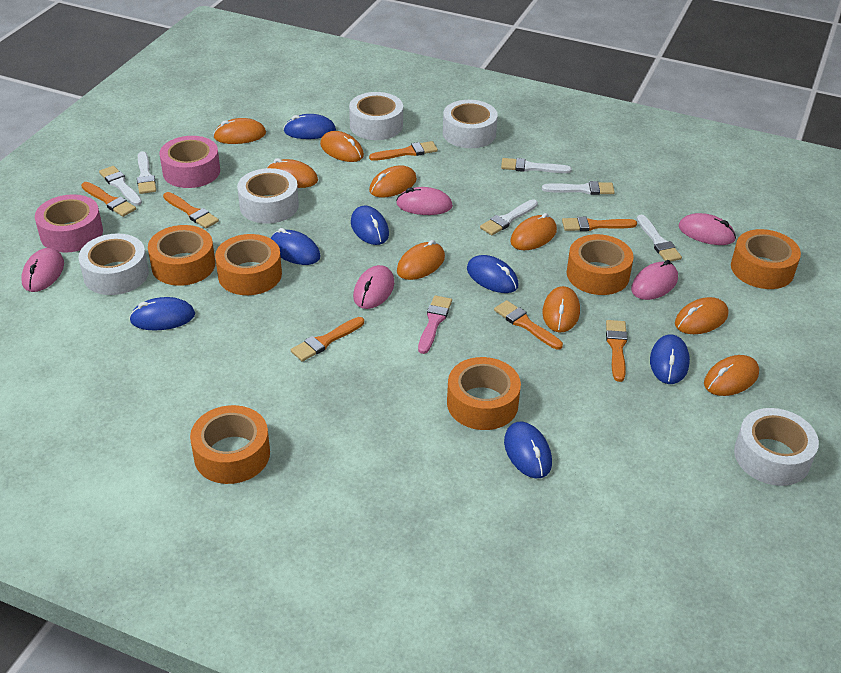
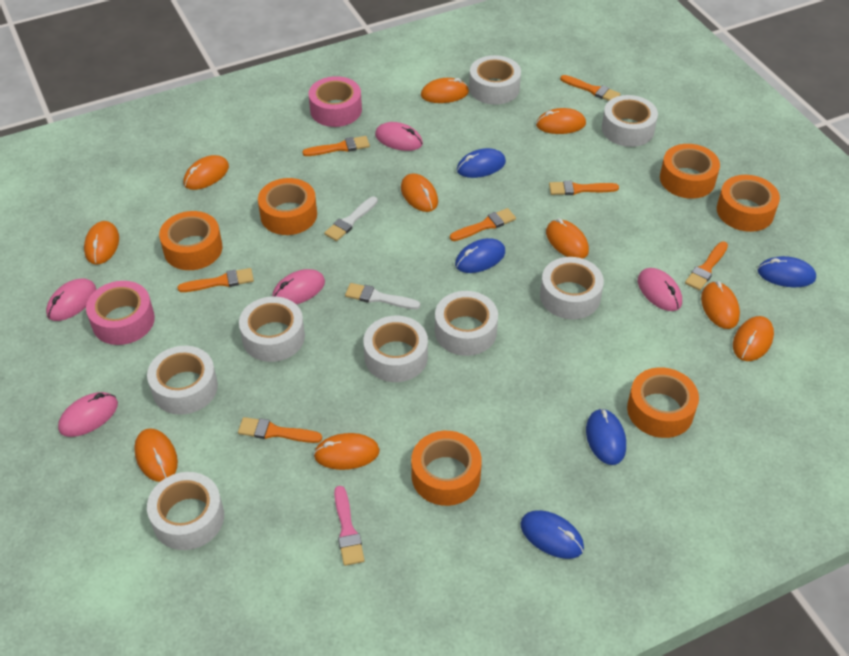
blue mouse: 7 -> 5
orange mouse: 9 -> 10
white brush: 6 -> 2
white tape: 5 -> 8

